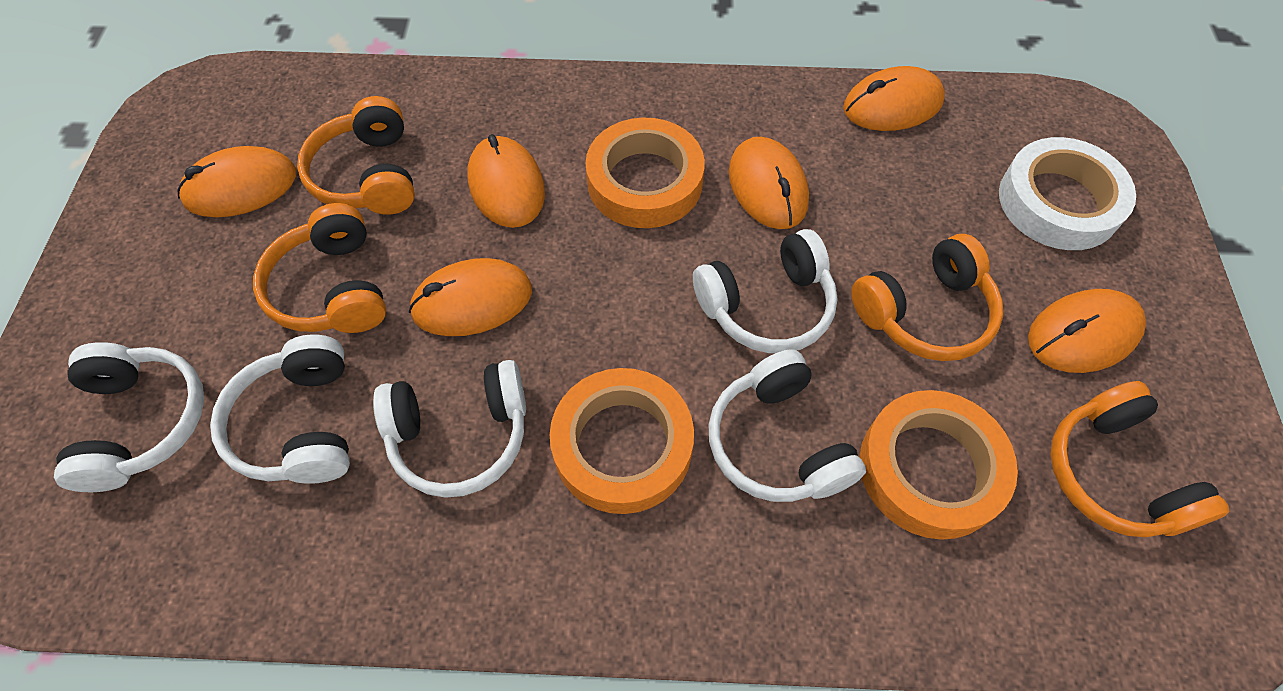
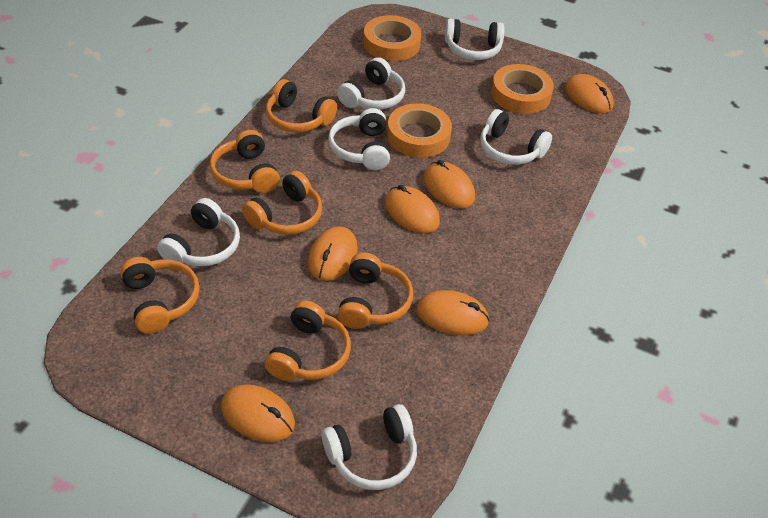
orange headphones: 4 -> 6
white headphones: 5 -> 6
white tape: 1 -> 0

